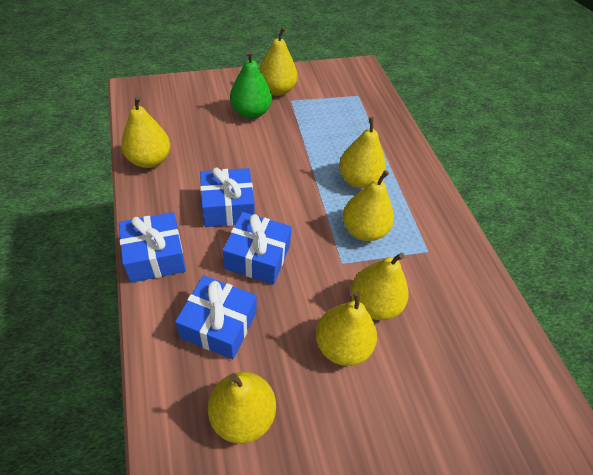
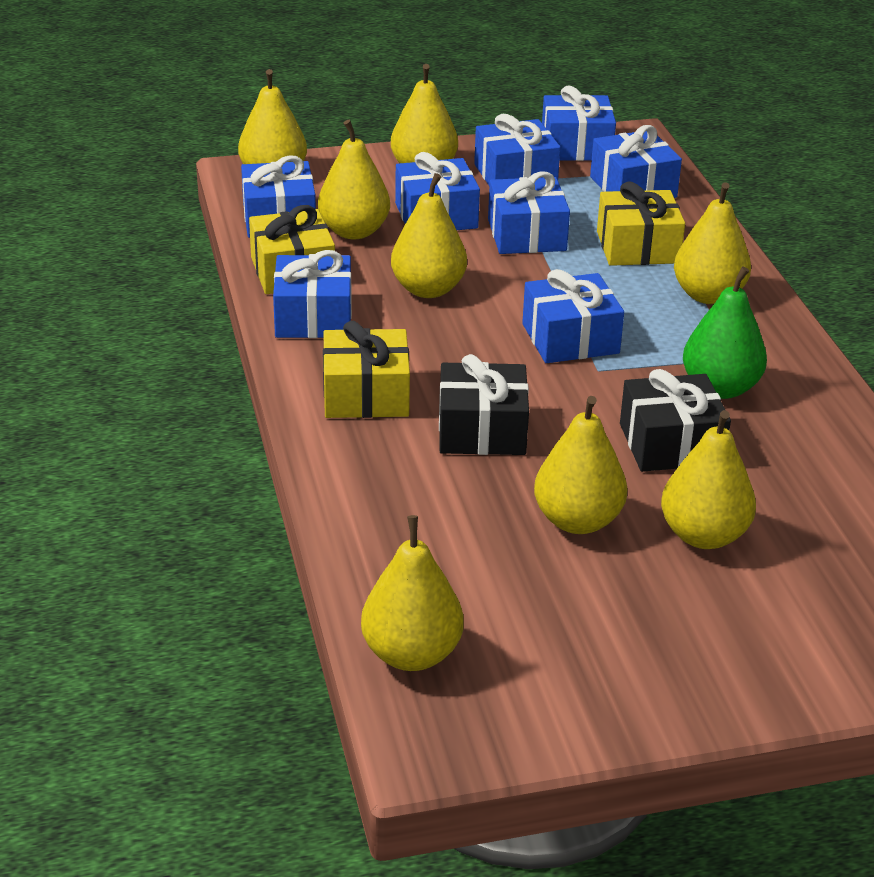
black gift: 0 -> 2
blue gift: 4 -> 8
yellow gift: 0 -> 3
yellow pear: 7 -> 8

